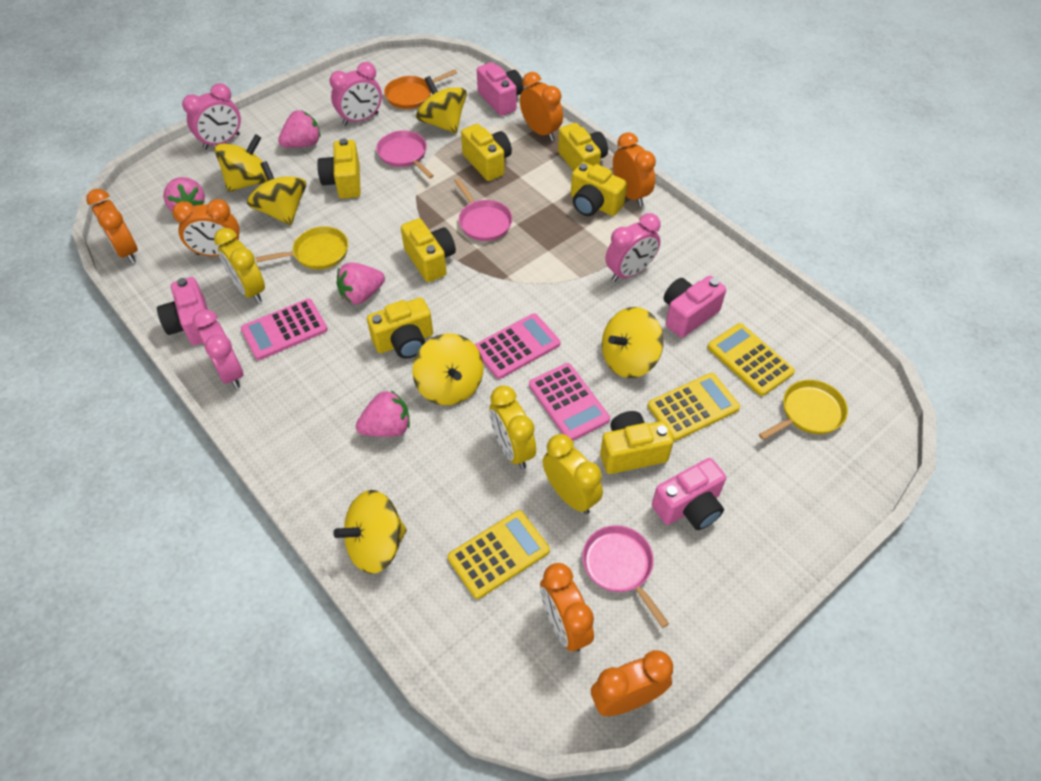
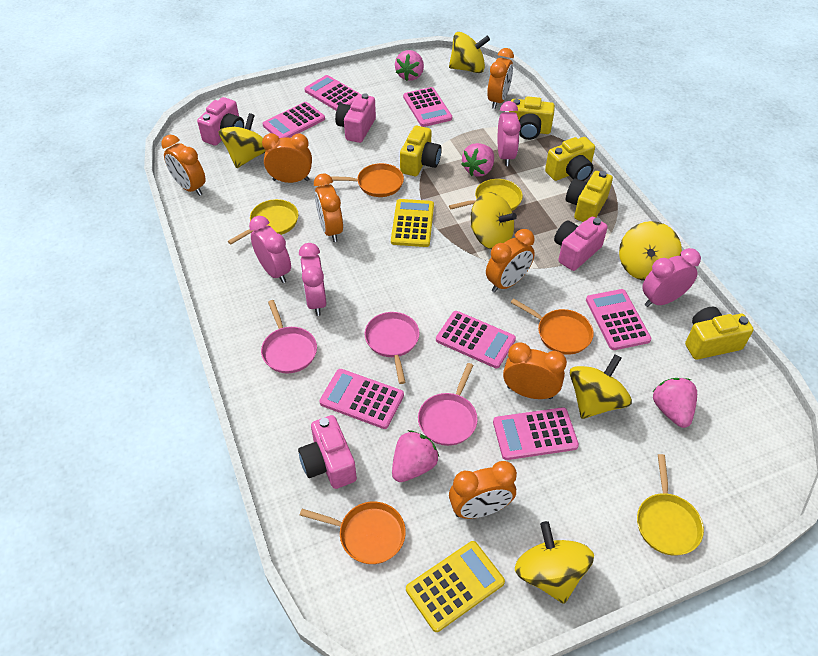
orange clock: 6 -> 7
orange pan: 1 -> 3
pink calculator: 3 -> 7
yellow calculator: 3 -> 2
yellow camera: 7 -> 5
yellow clock: 3 -> 0
yellow pan: 2 -> 3

